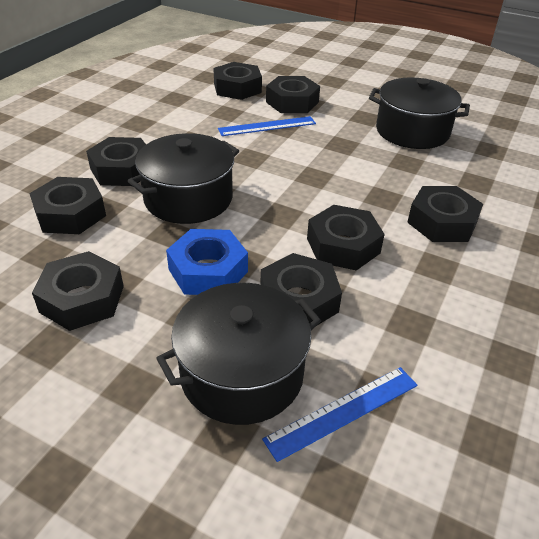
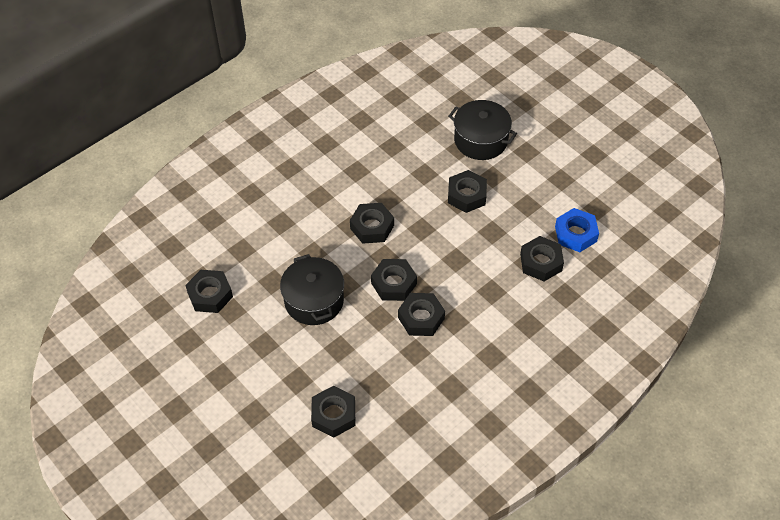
black nut: 8 -> 7
black pot: 3 -> 2
blue ruler: 2 -> 0

